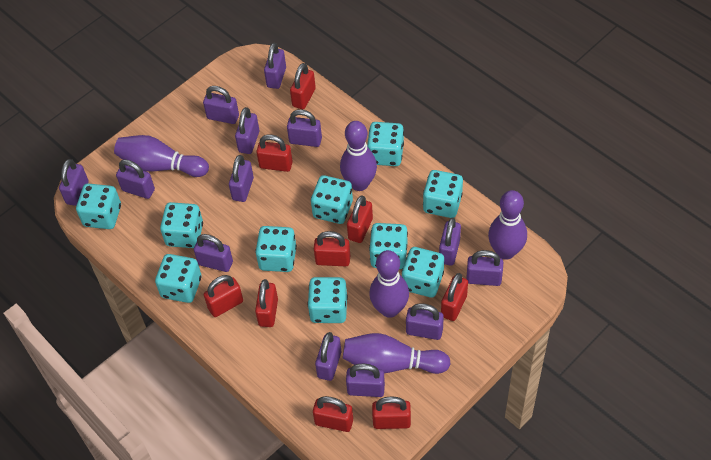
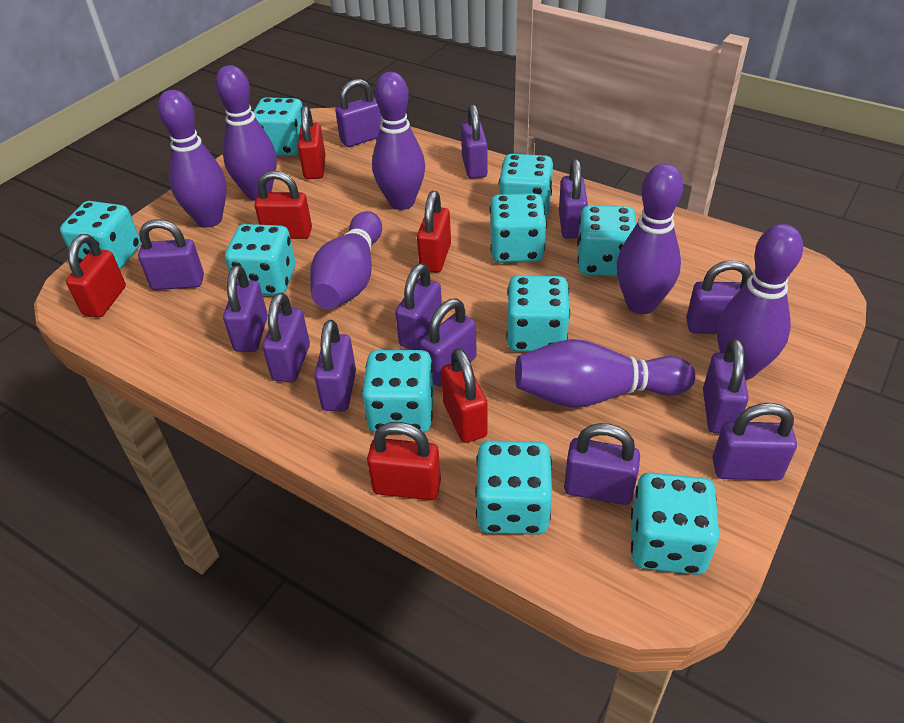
purple bowling pin: 5 -> 7
red padlock: 9 -> 6

